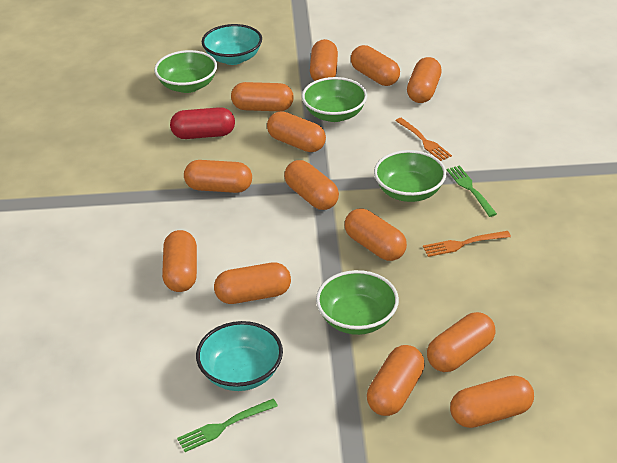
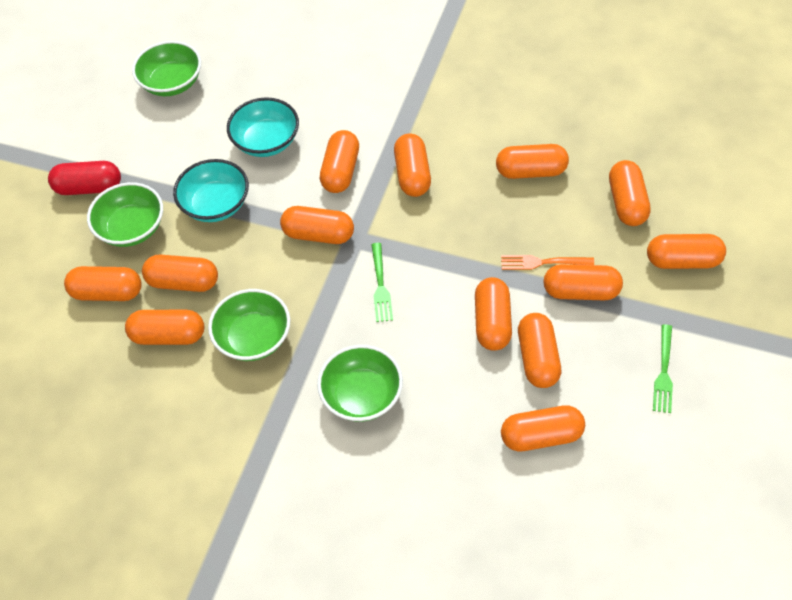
orange fork: 2 -> 1

